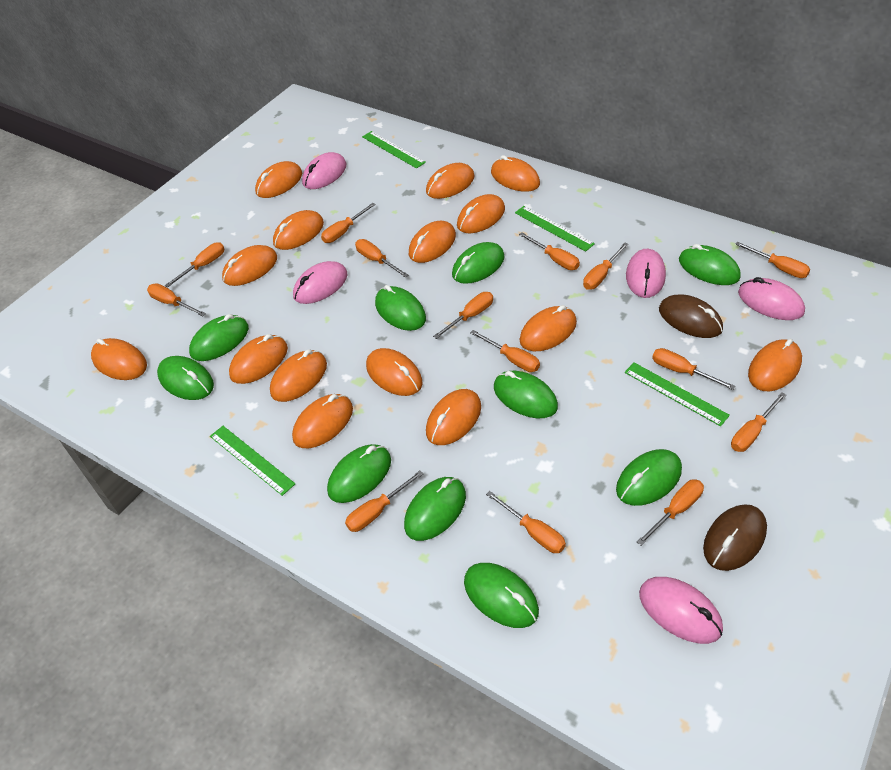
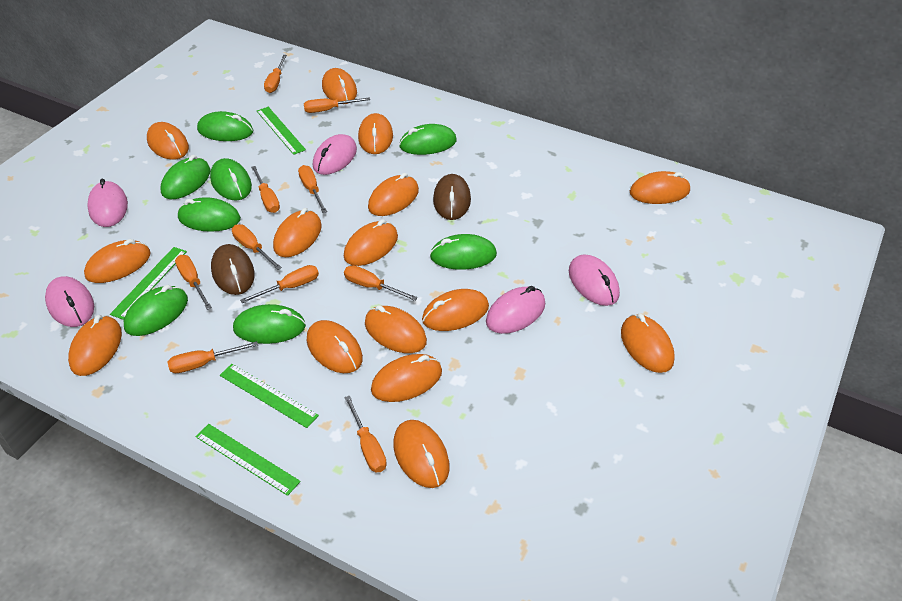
green mouse: 10 -> 8
orange screwdriver: 14 -> 10

